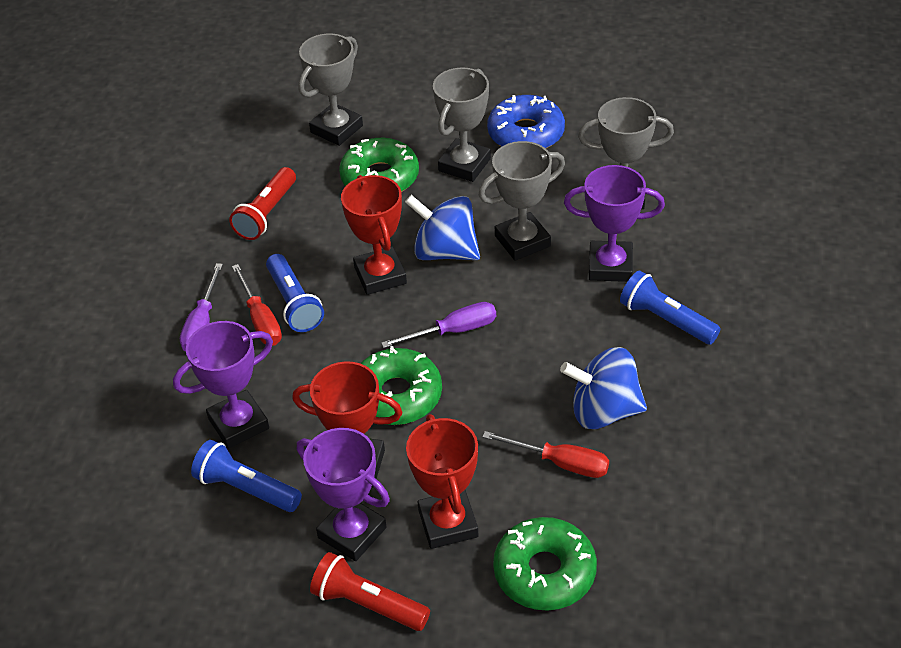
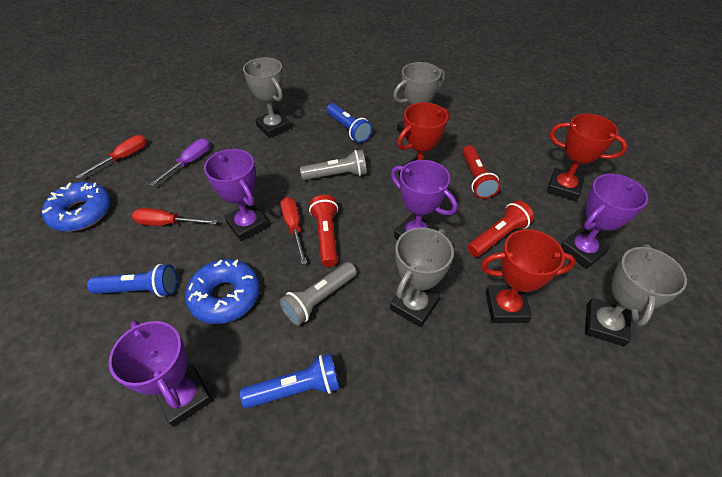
blue donut: 1 -> 2
blue spinning top: 2 -> 0
green donut: 3 -> 0
grey flashlight: 0 -> 2
purple screwdriver: 2 -> 1
purple trophy: 3 -> 4
red flashlight: 2 -> 3
red screwdriver: 2 -> 3

